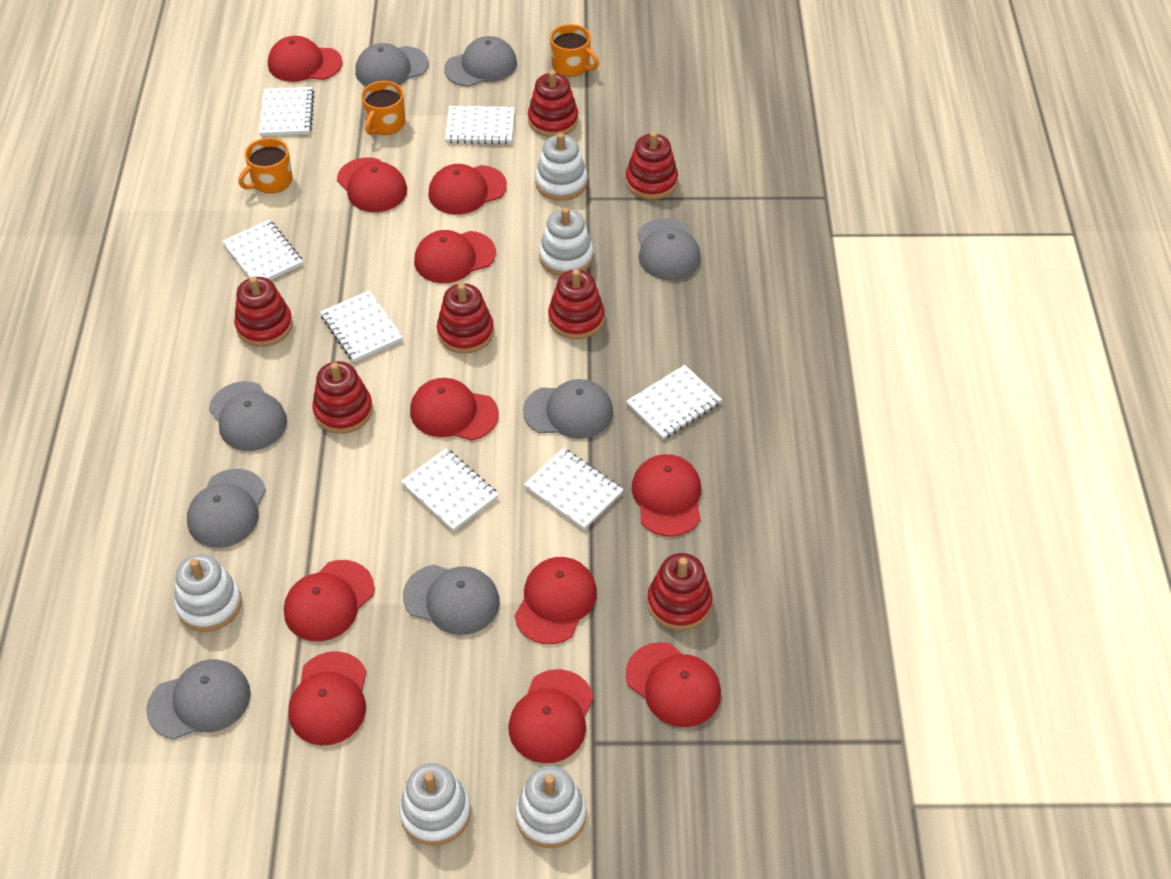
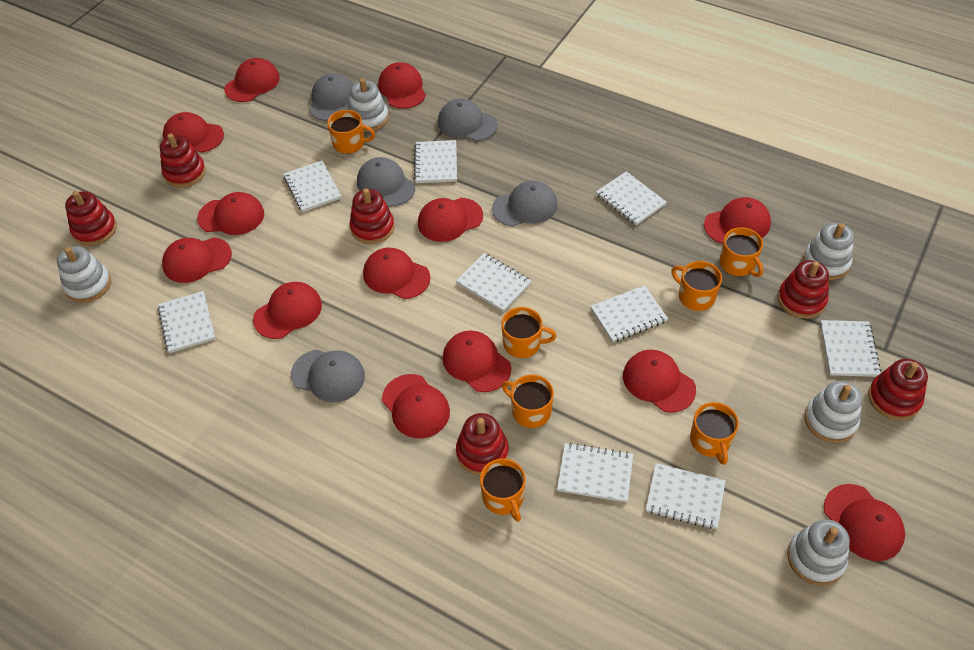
grey cap: 8 -> 5
orange mug: 3 -> 7
red cap: 11 -> 13
red stacking toy: 7 -> 6
white notebook: 7 -> 9

